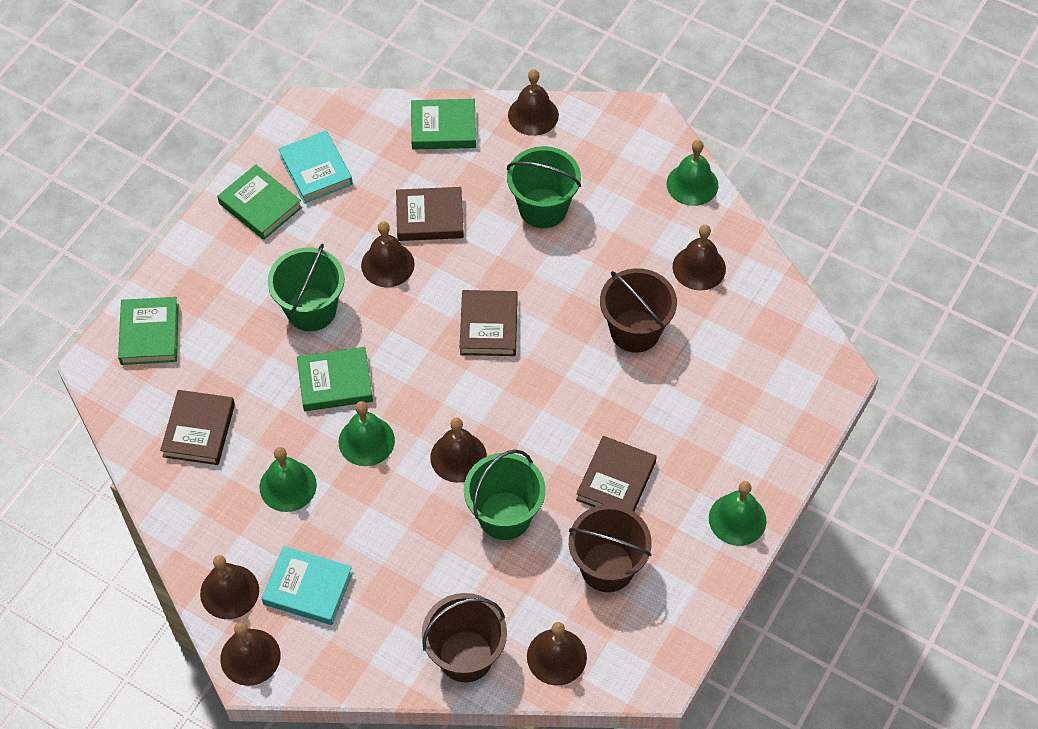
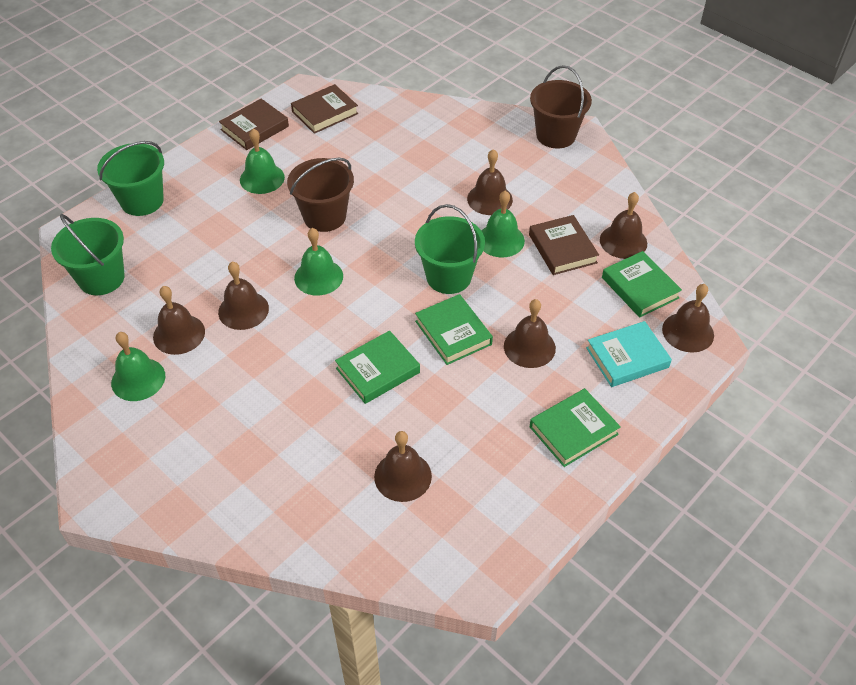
brown book: 4 -> 3
brown bucket: 3 -> 2
turquoise book: 2 -> 1

